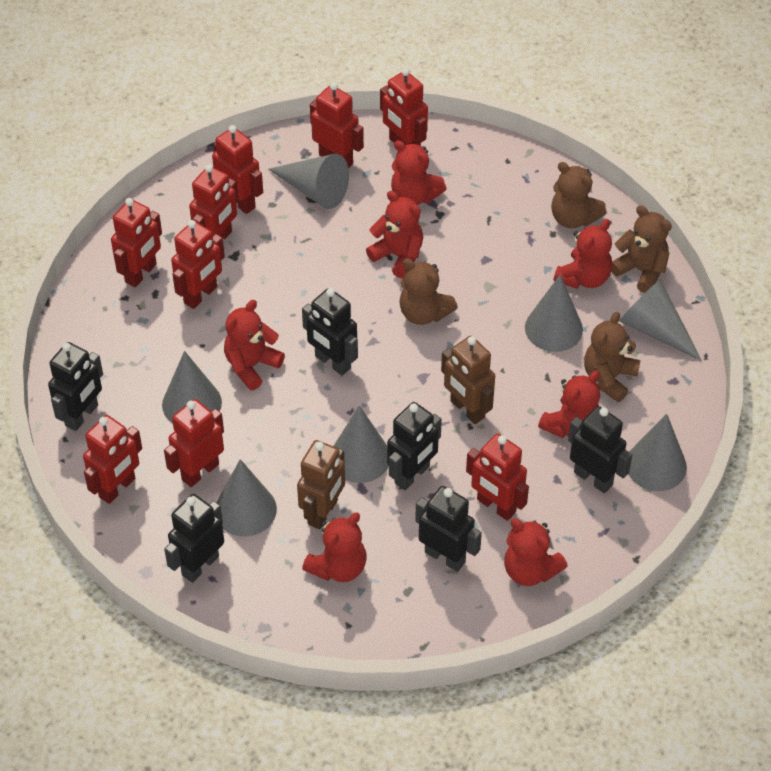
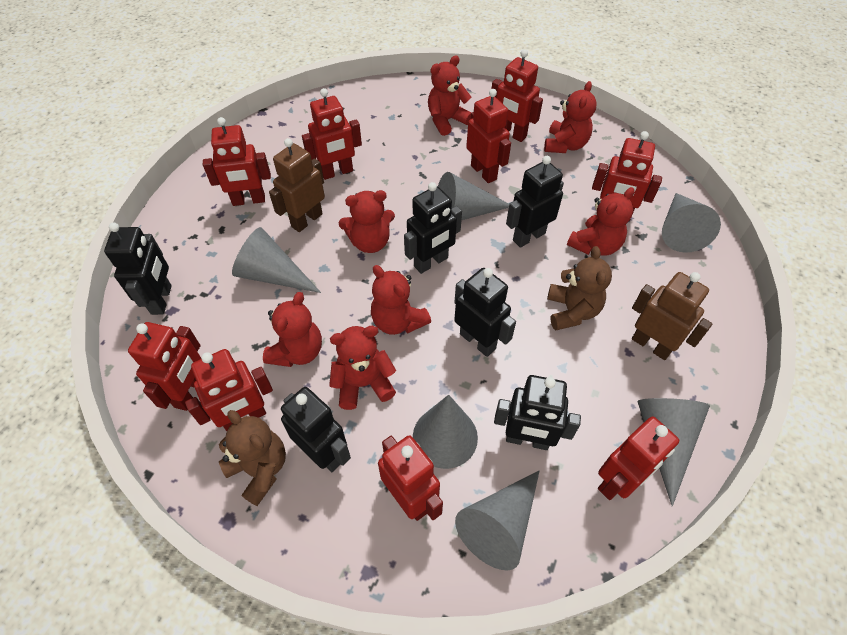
brown teddy bear: 4 -> 2
grey cone: 7 -> 6

